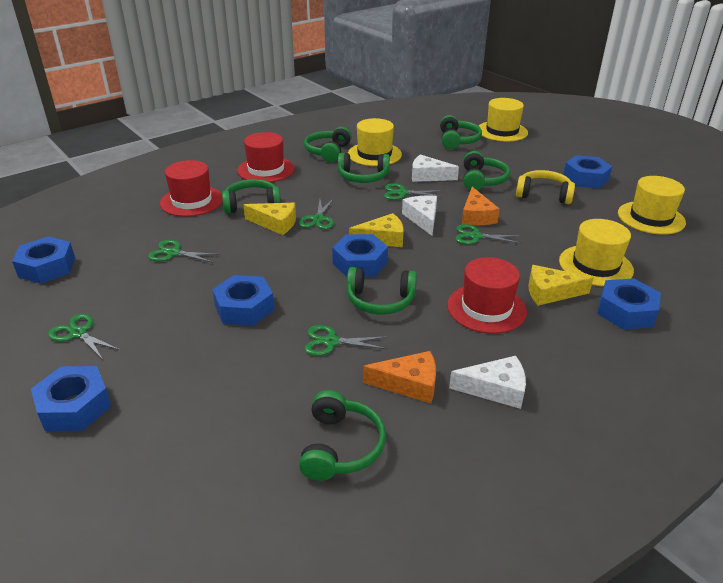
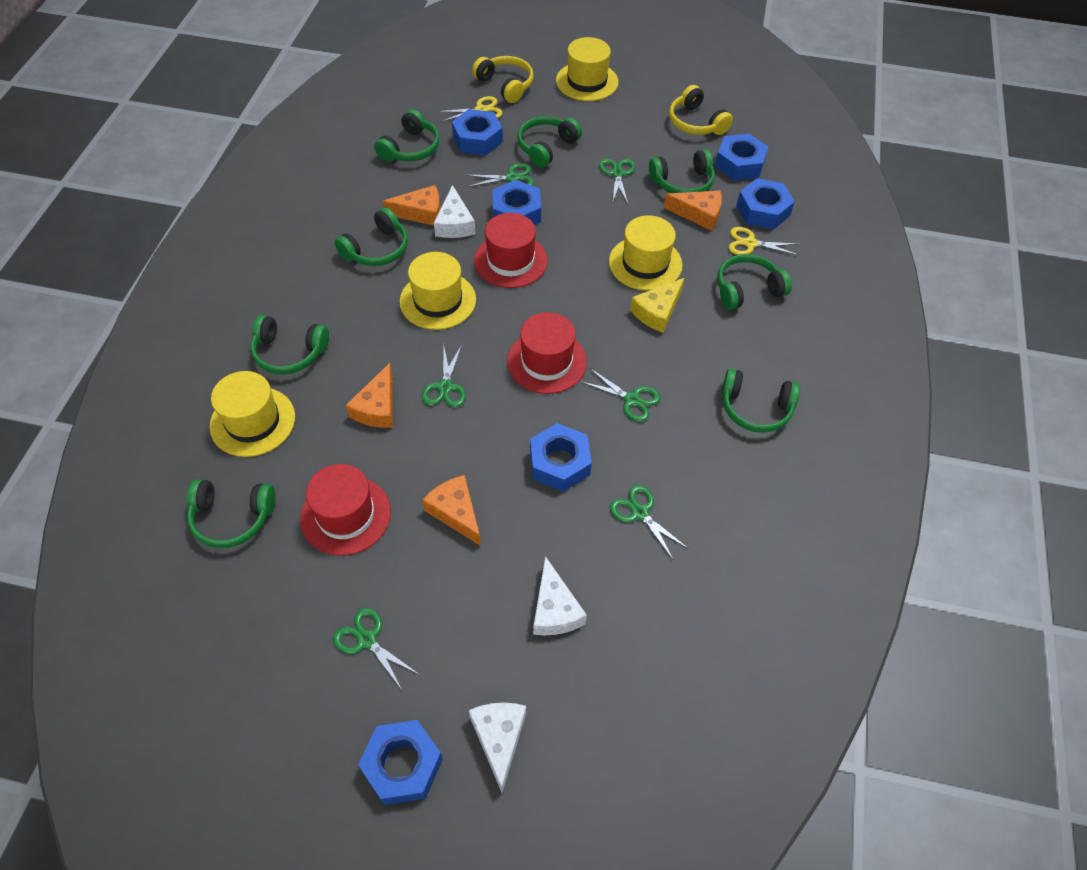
green headphones: 7 -> 8
orange cheese: 2 -> 4
yellow cheese: 3 -> 1
yellow headphones: 1 -> 2
yellow scissors: 0 -> 2

